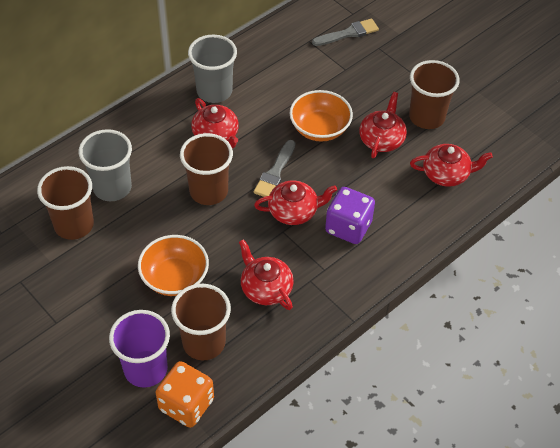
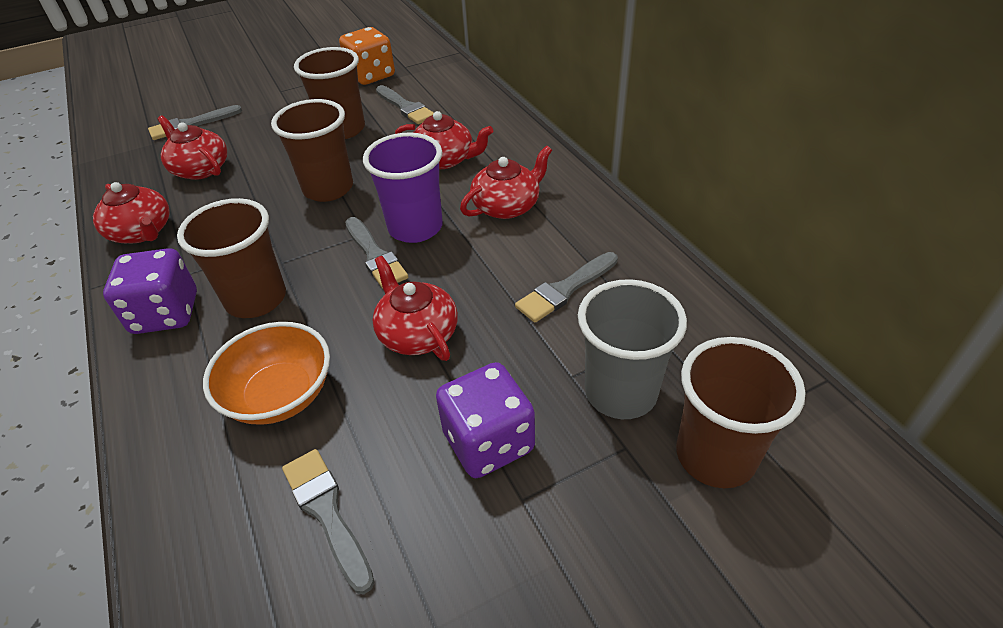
grey brush: 2 -> 5
grey cup: 2 -> 1
orange bowl: 2 -> 1
purple dice: 1 -> 2

